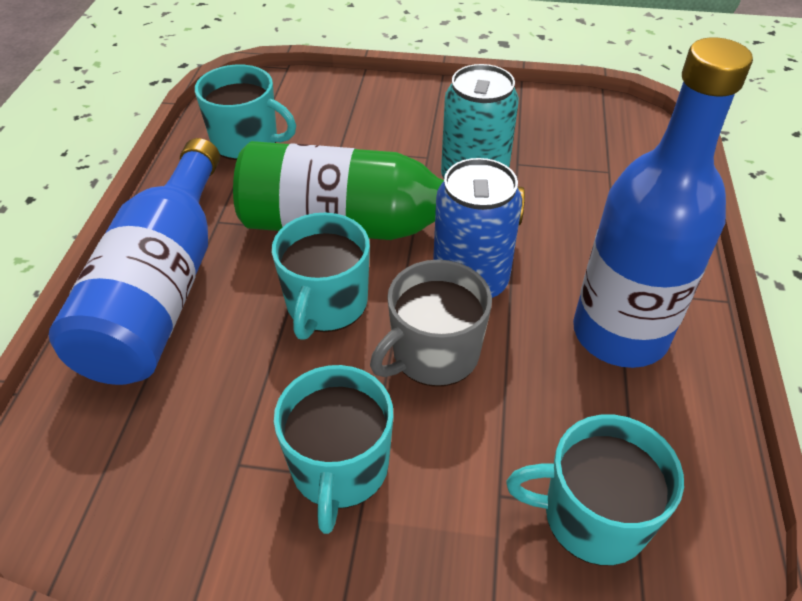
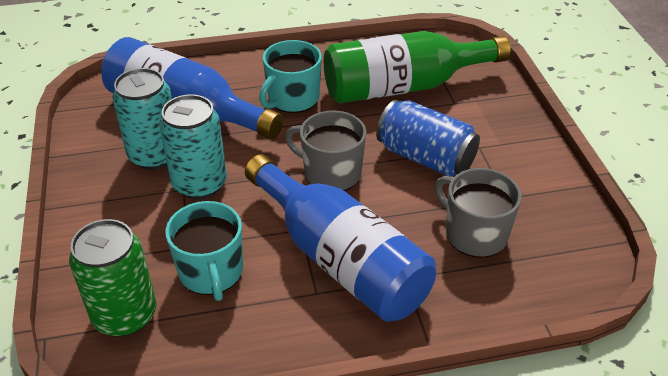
green can: 0 -> 1
grey mug: 1 -> 2
turquoise can: 1 -> 2
turquoise mug: 4 -> 2

